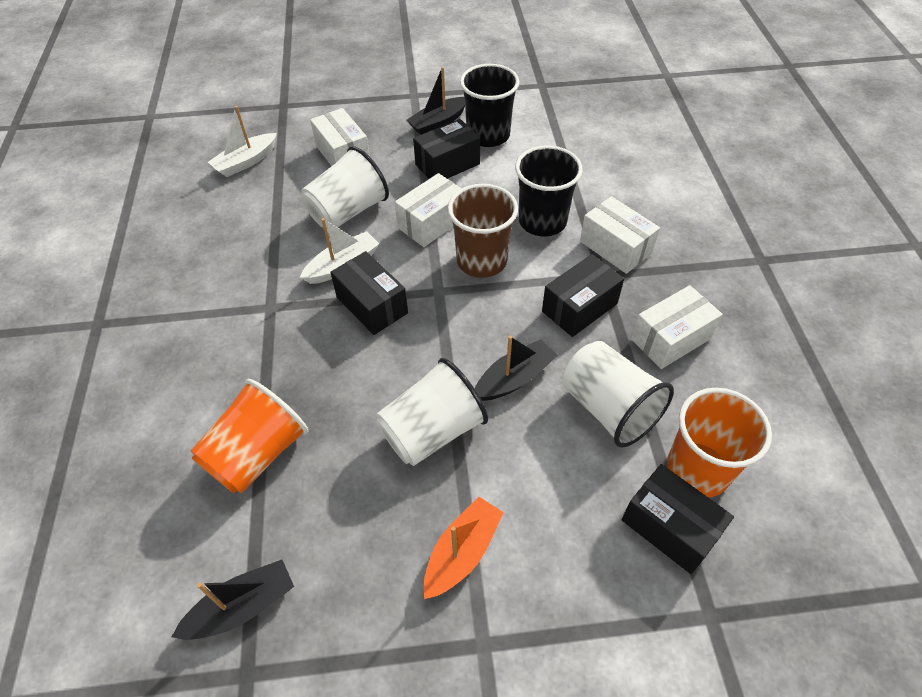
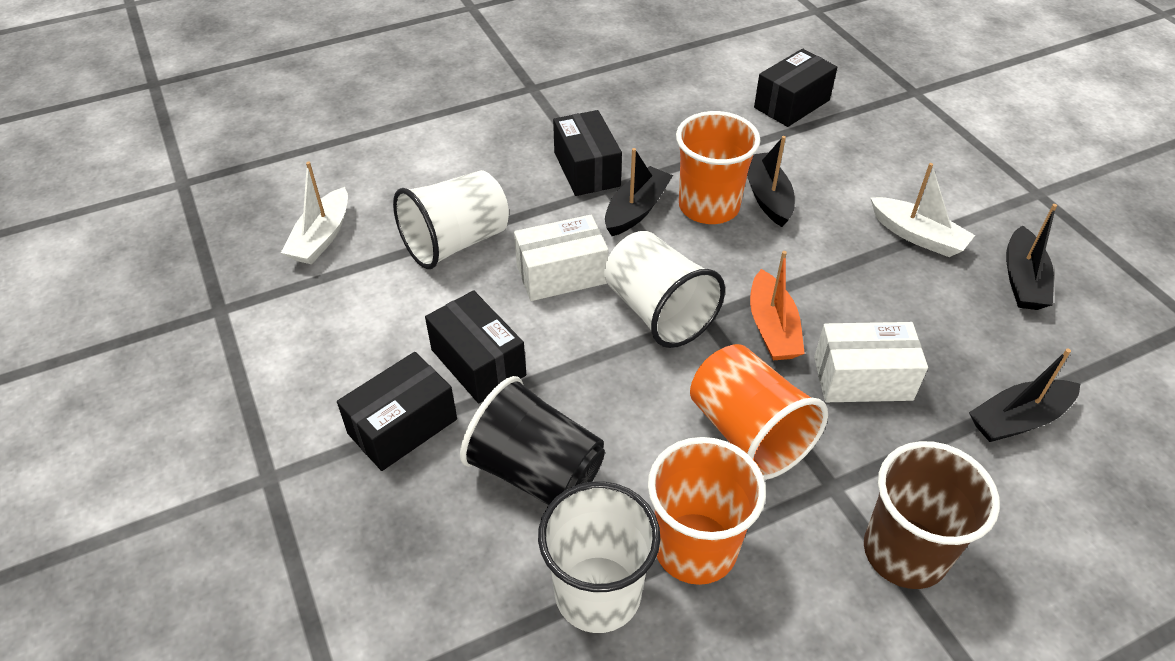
black boat: 3 -> 4
black cup: 2 -> 1
orange cup: 2 -> 3
white box: 4 -> 2

